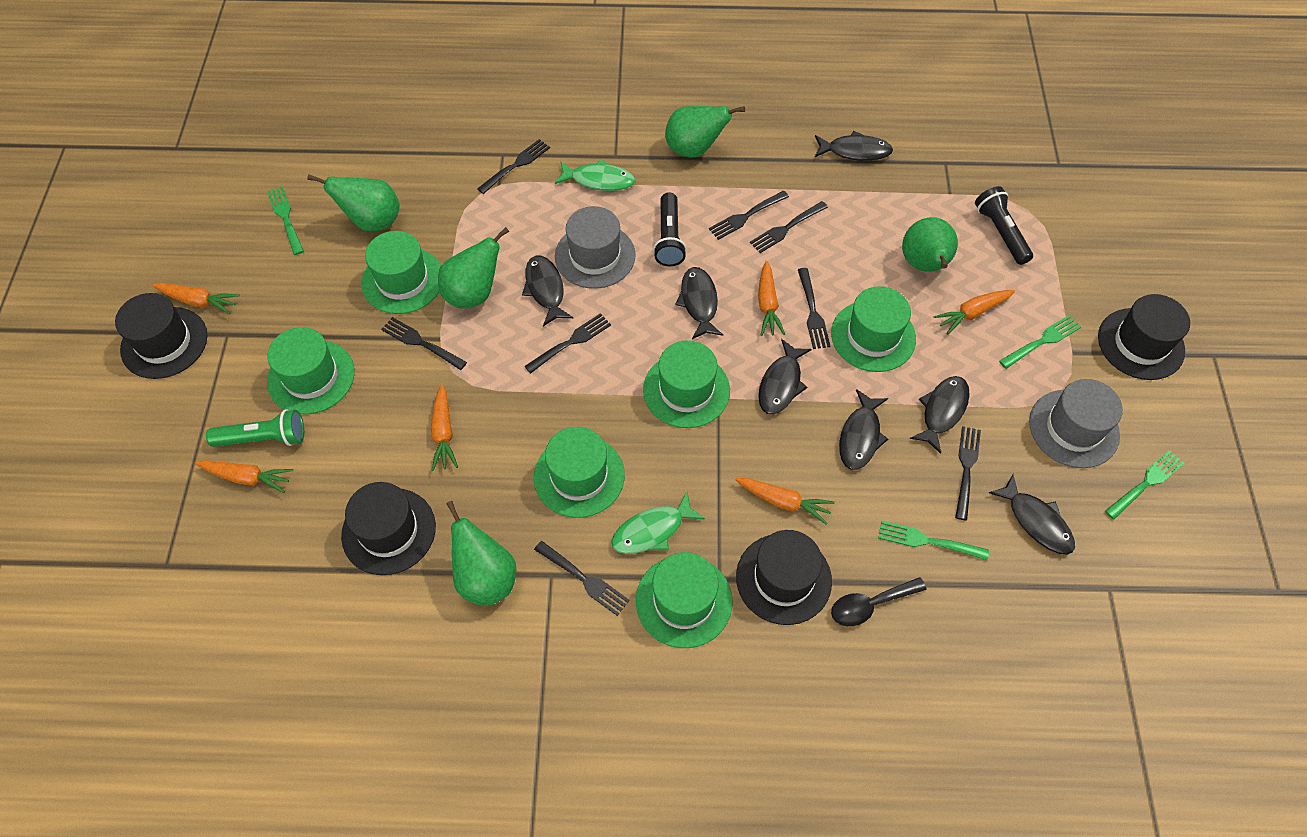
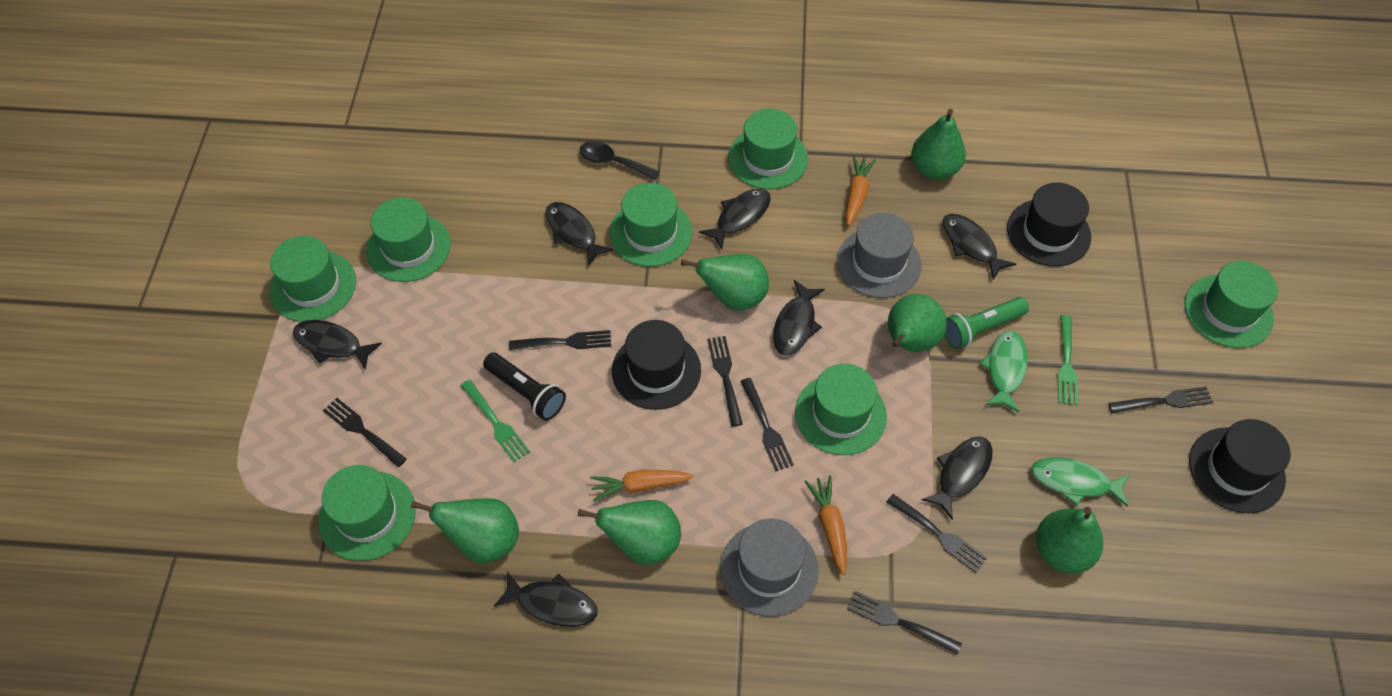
black flashlight: 2 -> 1
black fork: 8 -> 7
black hat: 4 -> 3
green fork: 4 -> 2
green hat: 6 -> 7
green pear: 5 -> 6
orange carrot: 6 -> 3

